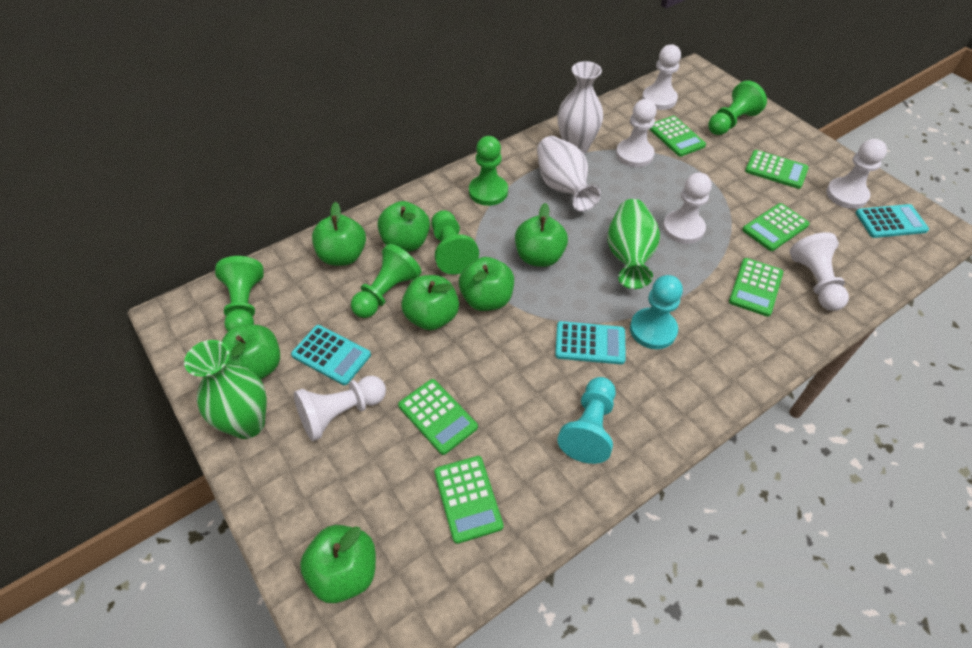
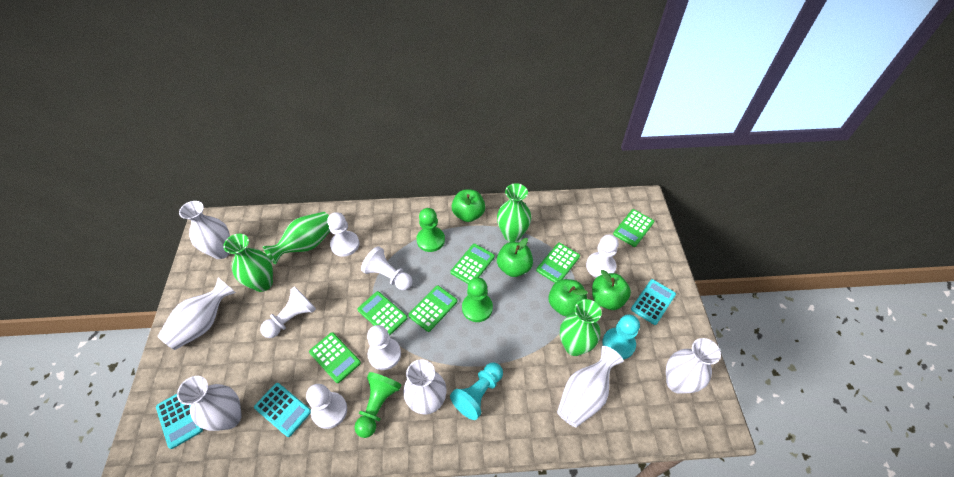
green apple: 7 -> 4
green pawn: 5 -> 3
green vase: 2 -> 4
white vase: 2 -> 6

